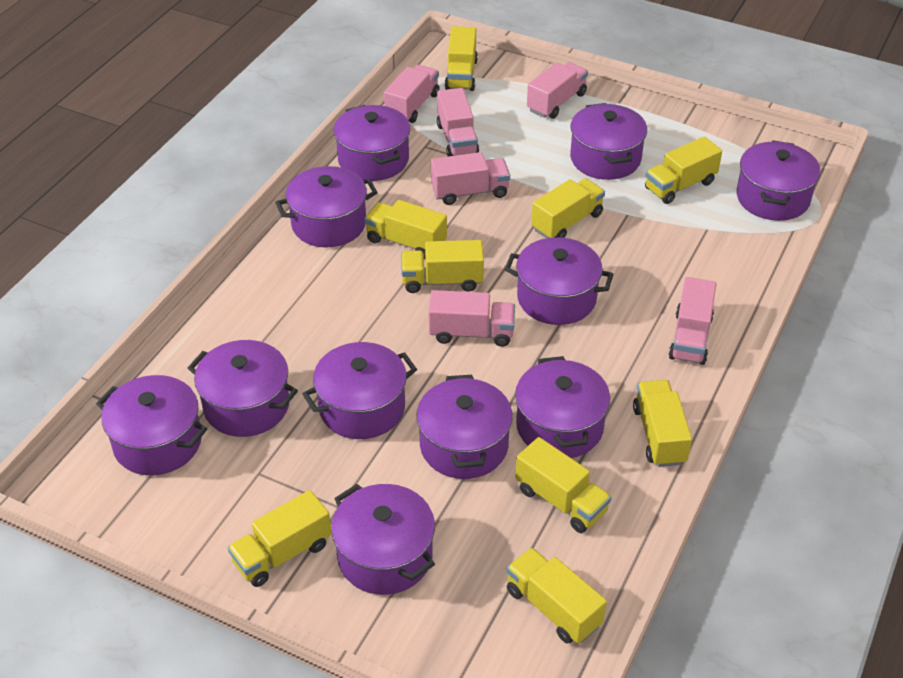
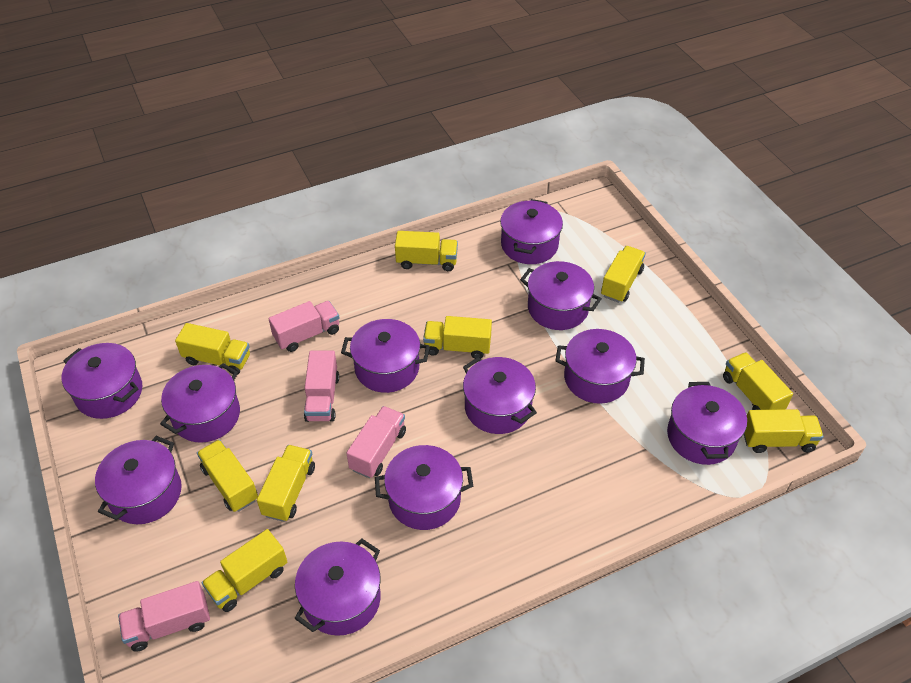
pink truck: 6 -> 4

